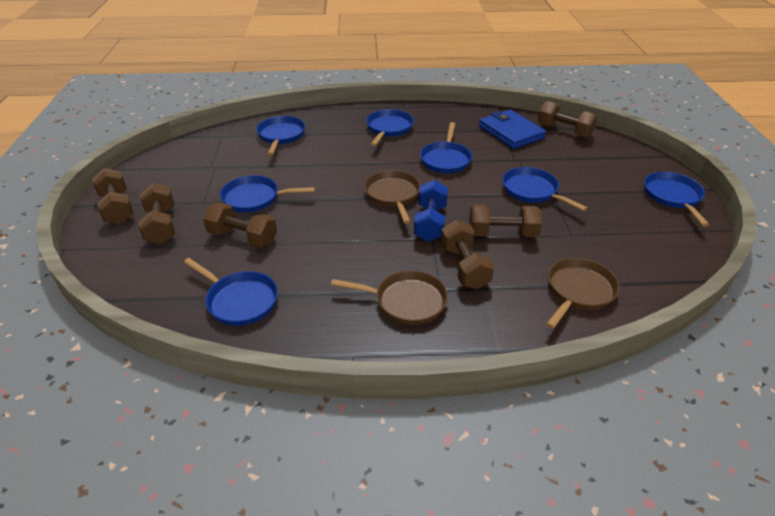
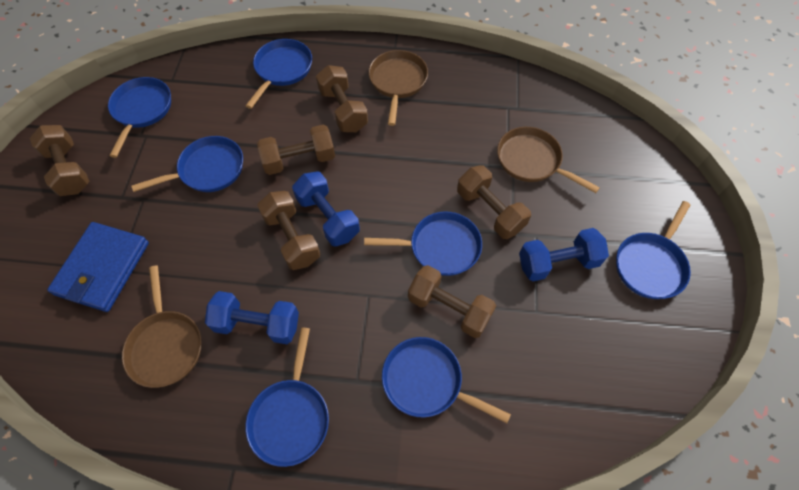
blue dumbbell: 1 -> 3

